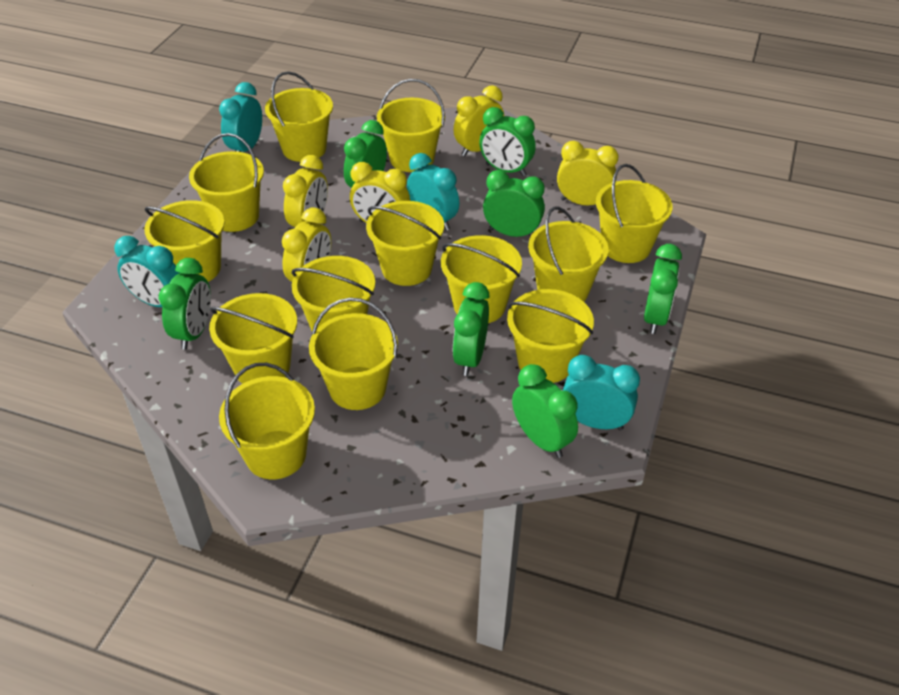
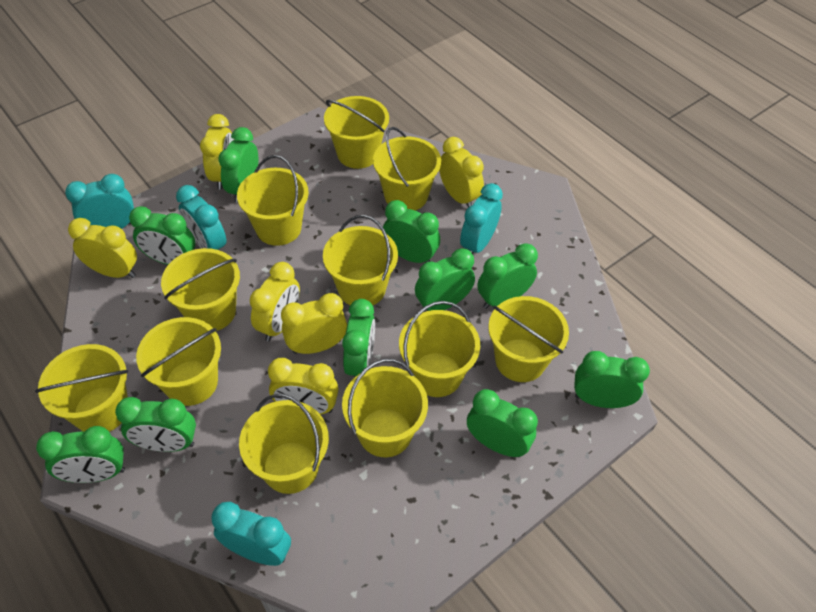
green clock: 7 -> 10
yellow bucket: 13 -> 11
yellow clock: 5 -> 6

